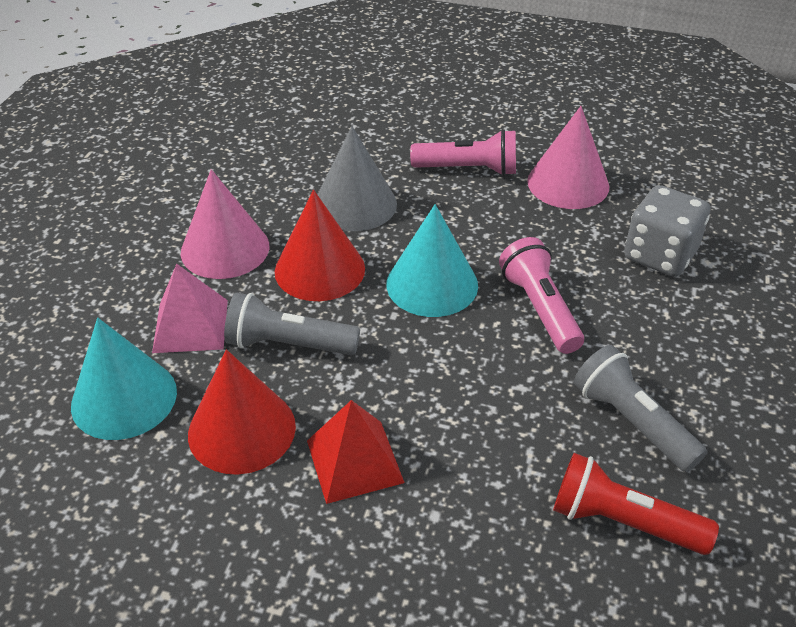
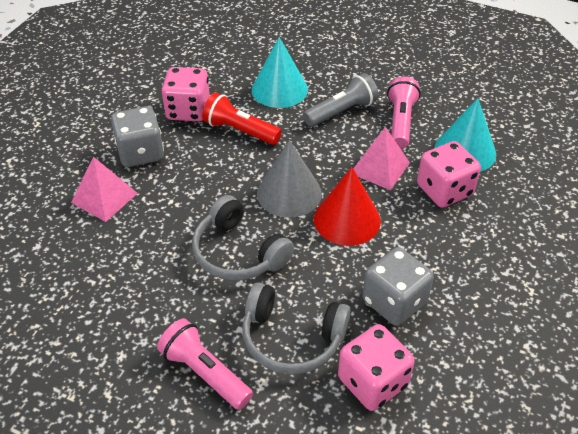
grey dice: 1 -> 2
grey flashlight: 2 -> 1
grey headphones: 0 -> 2
pink cone: 2 -> 0
pink dice: 0 -> 3
pink pyramid: 1 -> 2
red cone: 2 -> 1
red pyramid: 1 -> 0

